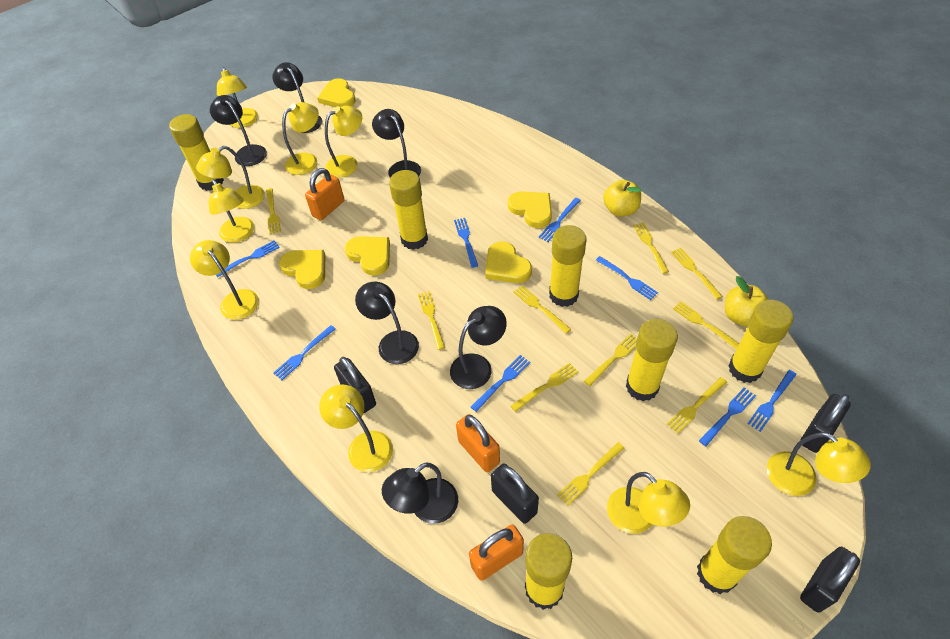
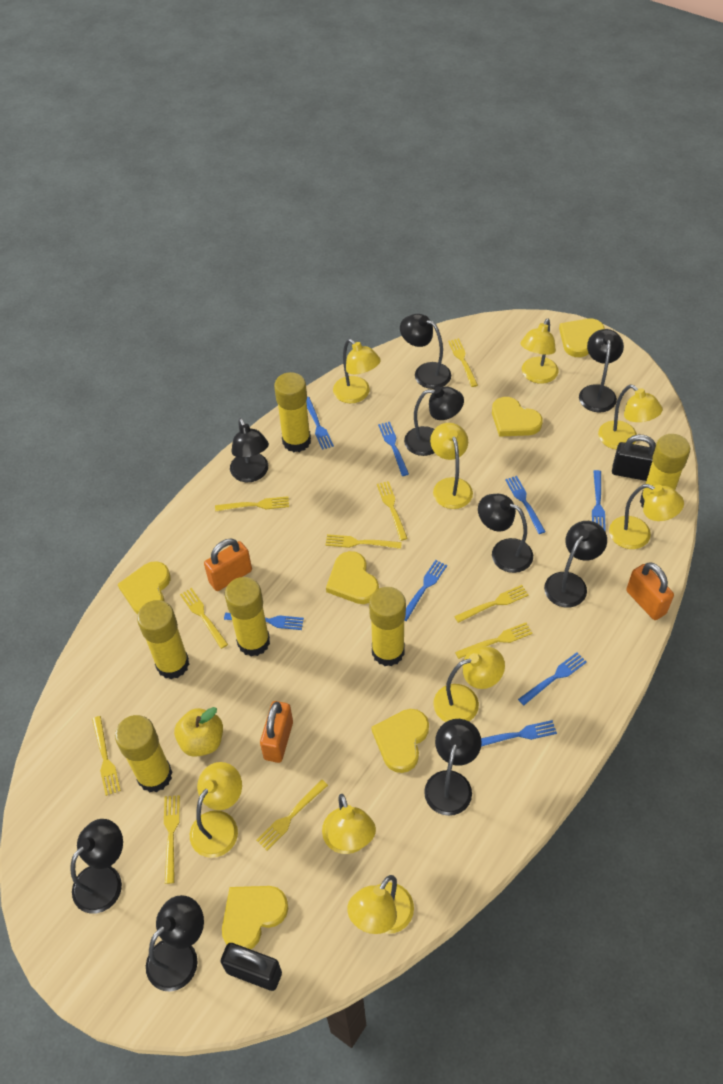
black lamp: 6 -> 9
black padlock: 4 -> 2
yellow apple: 2 -> 1
yellow glue stick: 7 -> 6
yellow heart: 5 -> 6

